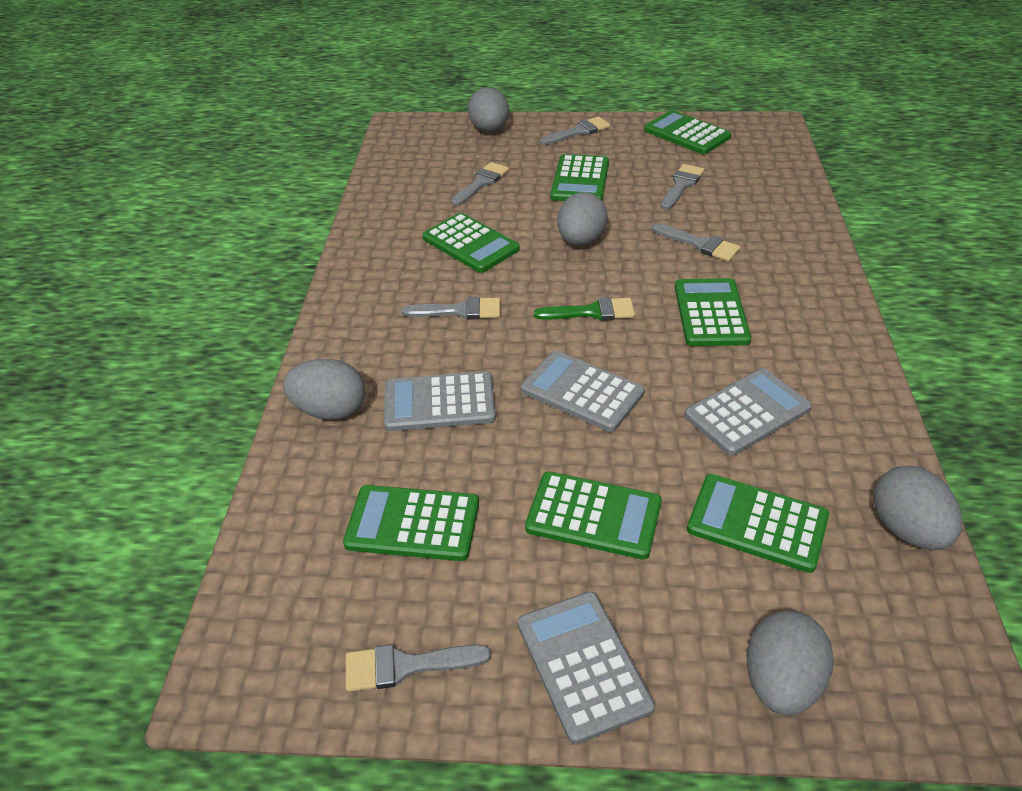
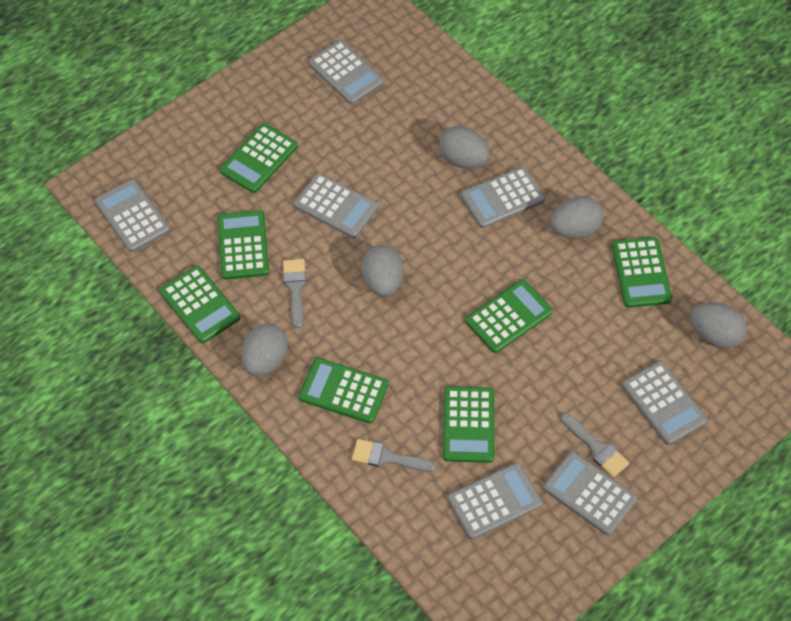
green brush: 1 -> 0
grey brush: 6 -> 3
grey calculator: 4 -> 7

